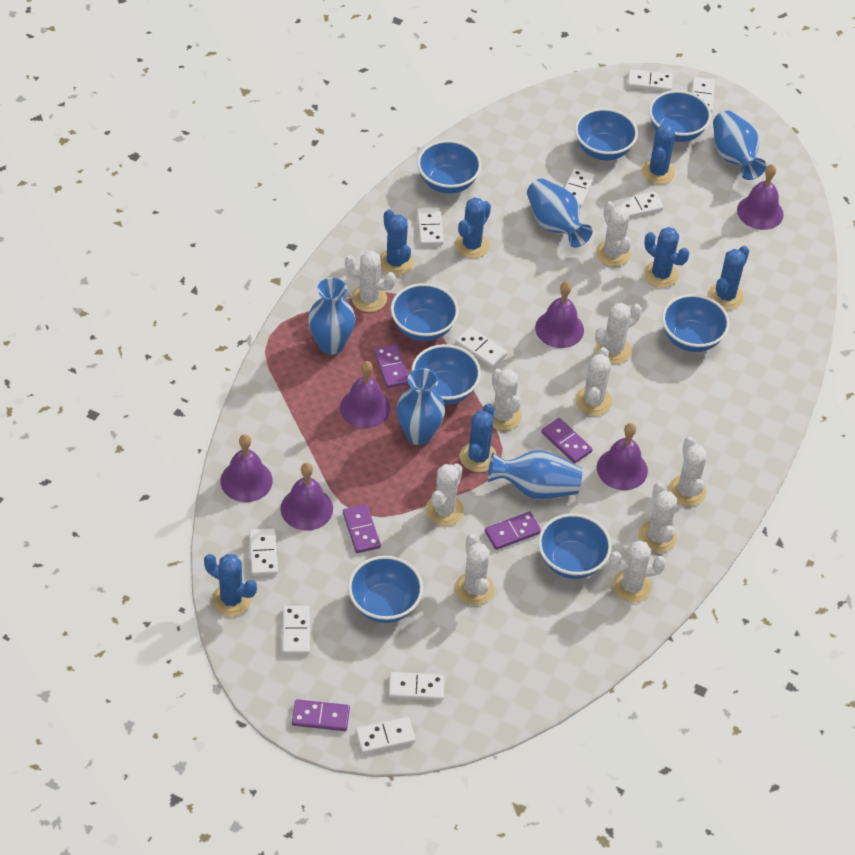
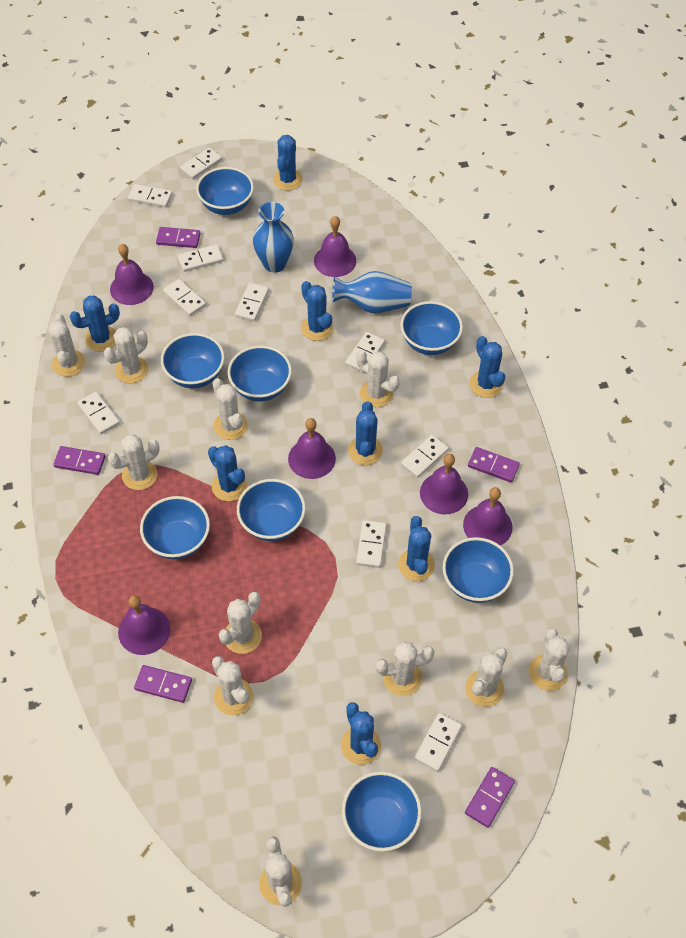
blue cactus: 7 -> 8
blue vase: 5 -> 2
white cactus: 10 -> 11

